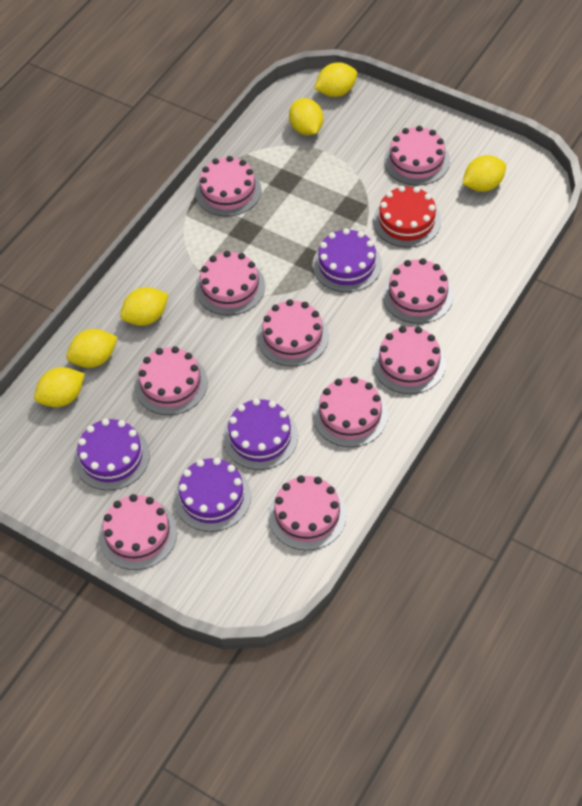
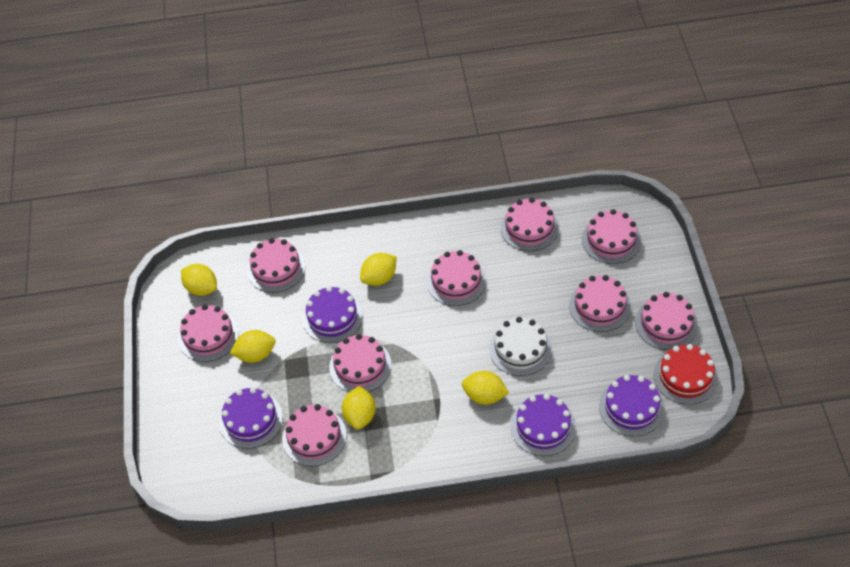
pink cake: 10 -> 9
white cake: 0 -> 1
yellow lemon: 6 -> 5

